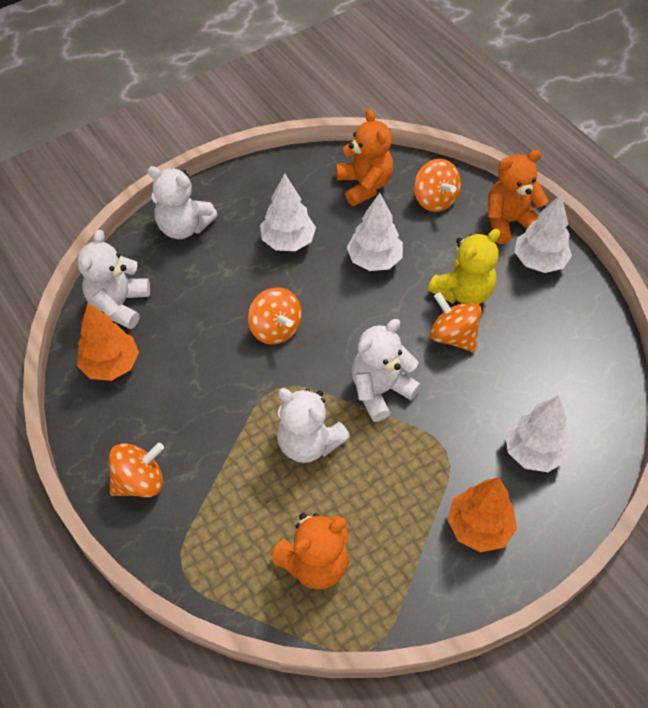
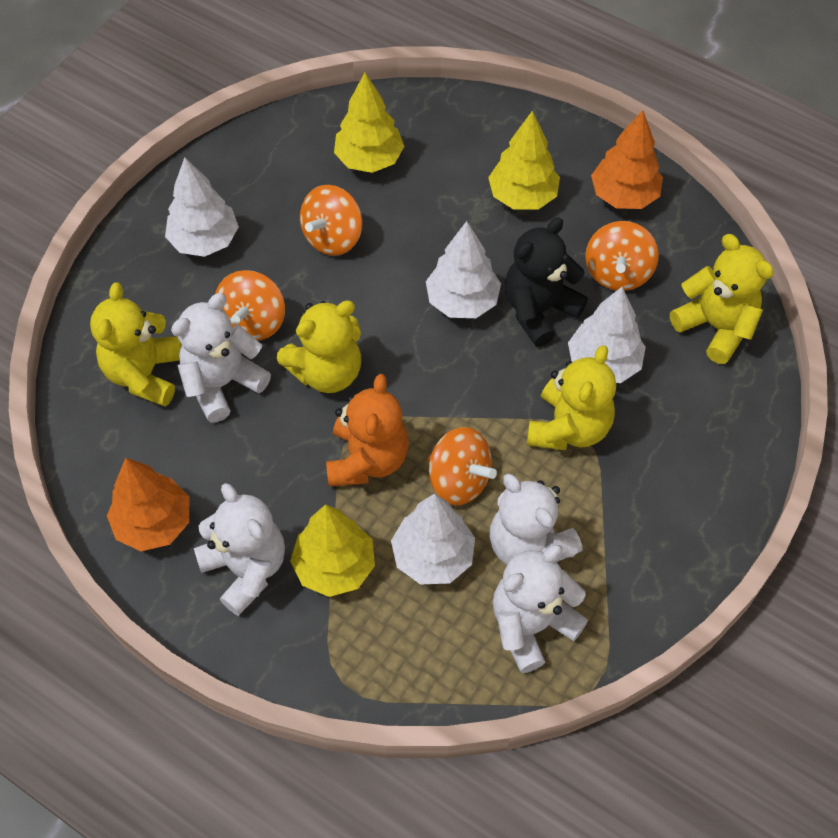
black teddy bear: 0 -> 1
orange teddy bear: 3 -> 1
yellow teddy bear: 1 -> 4
yellow tree: 0 -> 3

